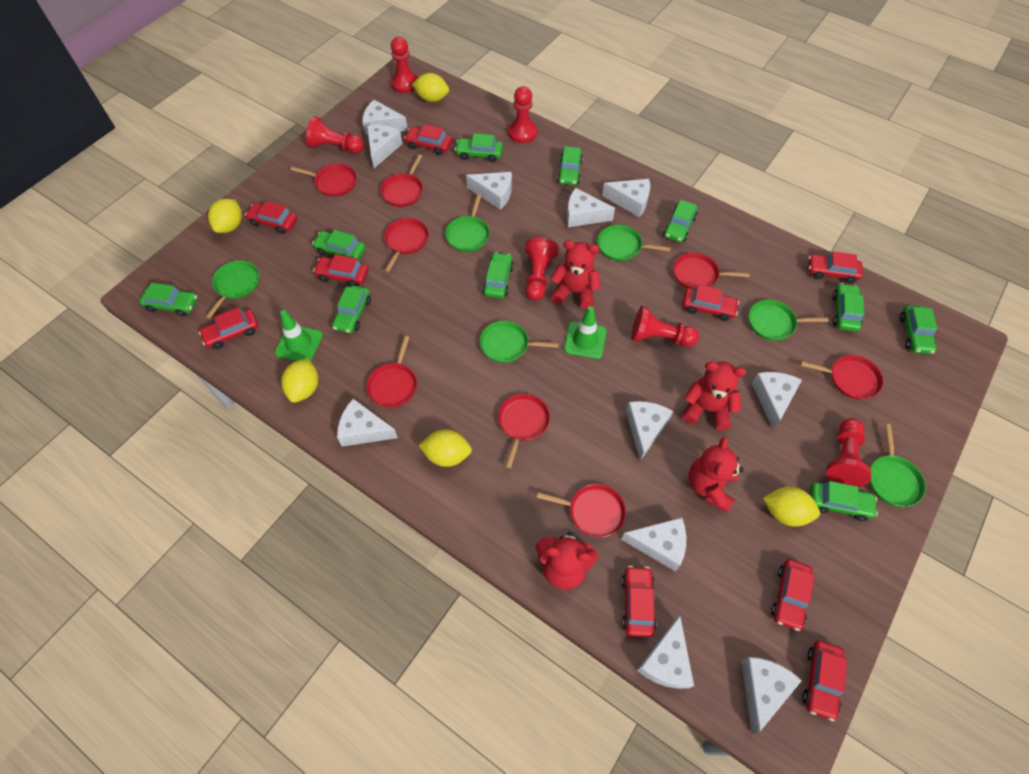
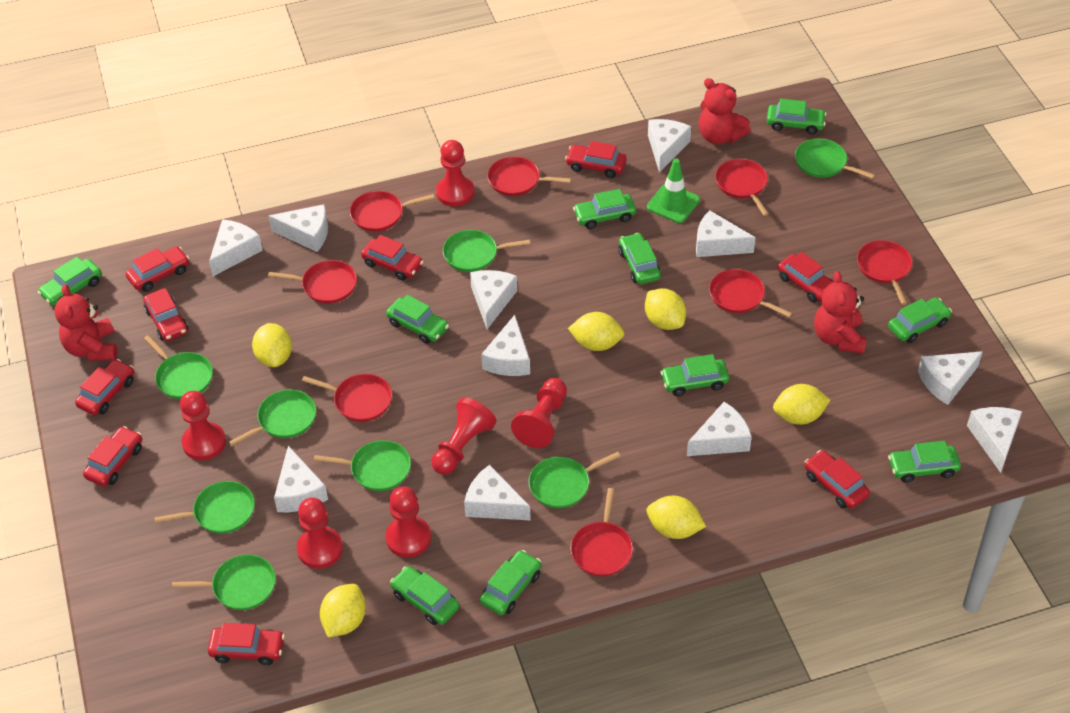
green pan: 6 -> 8
green traffic cone: 2 -> 1
red teddy bear: 4 -> 3
yellow lemon: 5 -> 6

